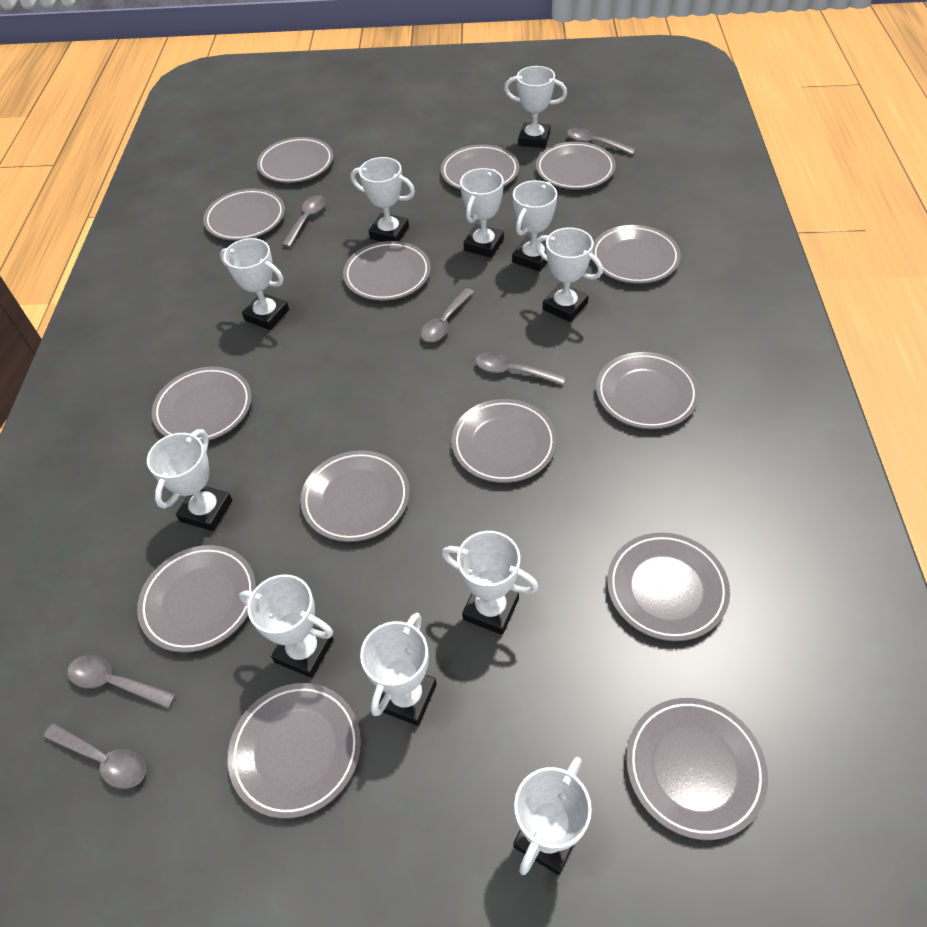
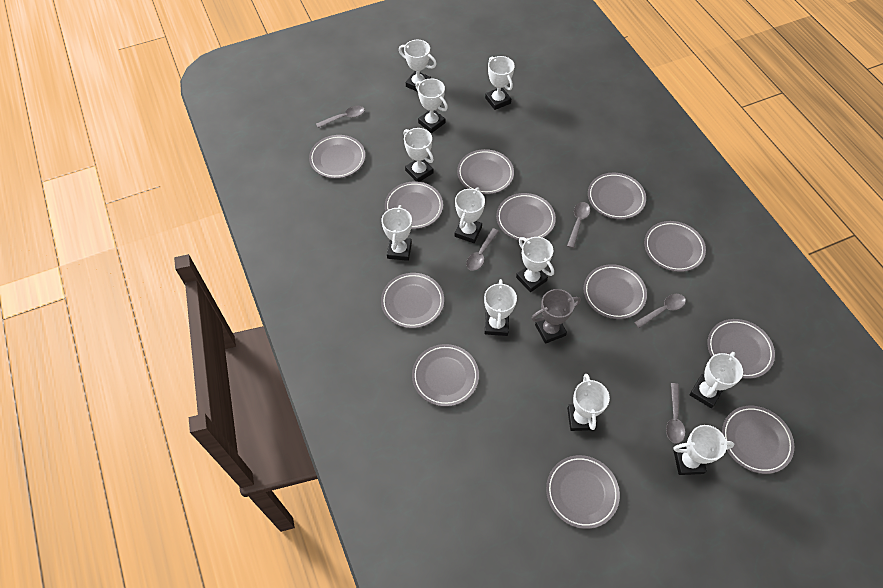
grey plate: 14 -> 12
grey spoon: 6 -> 5
grey trophy: 0 -> 1

